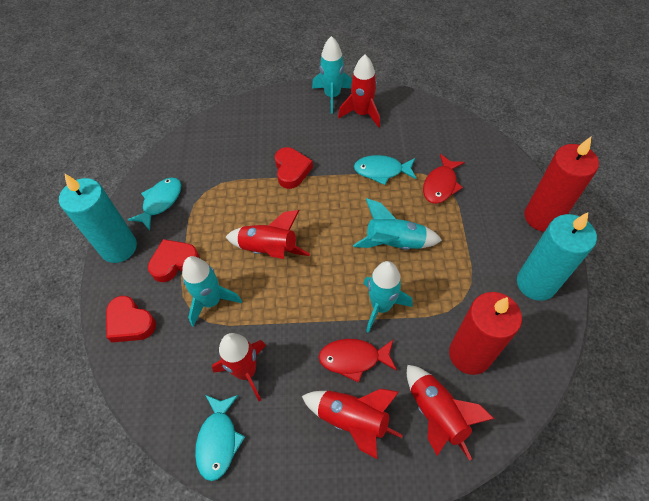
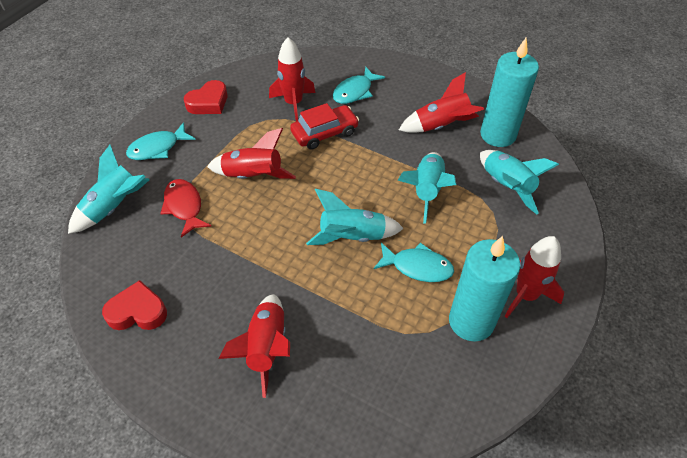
red candle: 2 -> 0
red car: 0 -> 1
red fish: 2 -> 1
red heart: 3 -> 2

